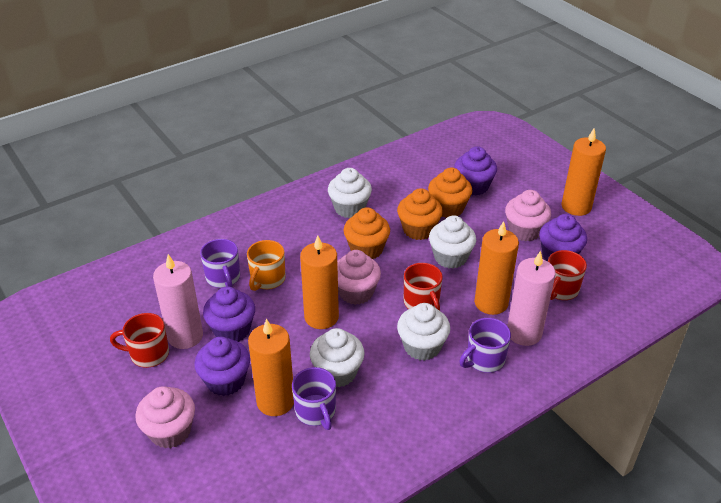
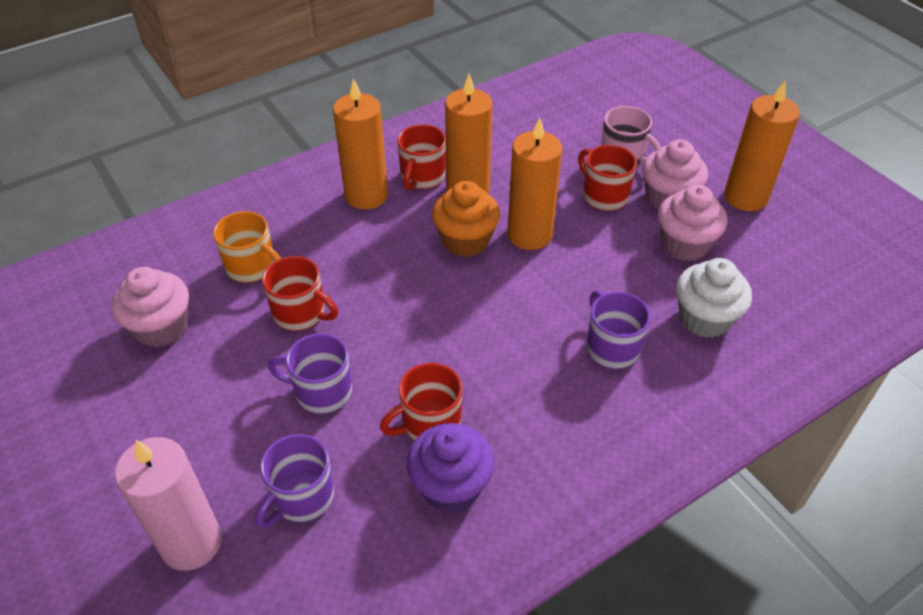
orange cupcake: 3 -> 1
pink candle: 2 -> 1
pink mug: 0 -> 1
purple cupcake: 4 -> 1
red mug: 3 -> 4
white cupcake: 4 -> 1

